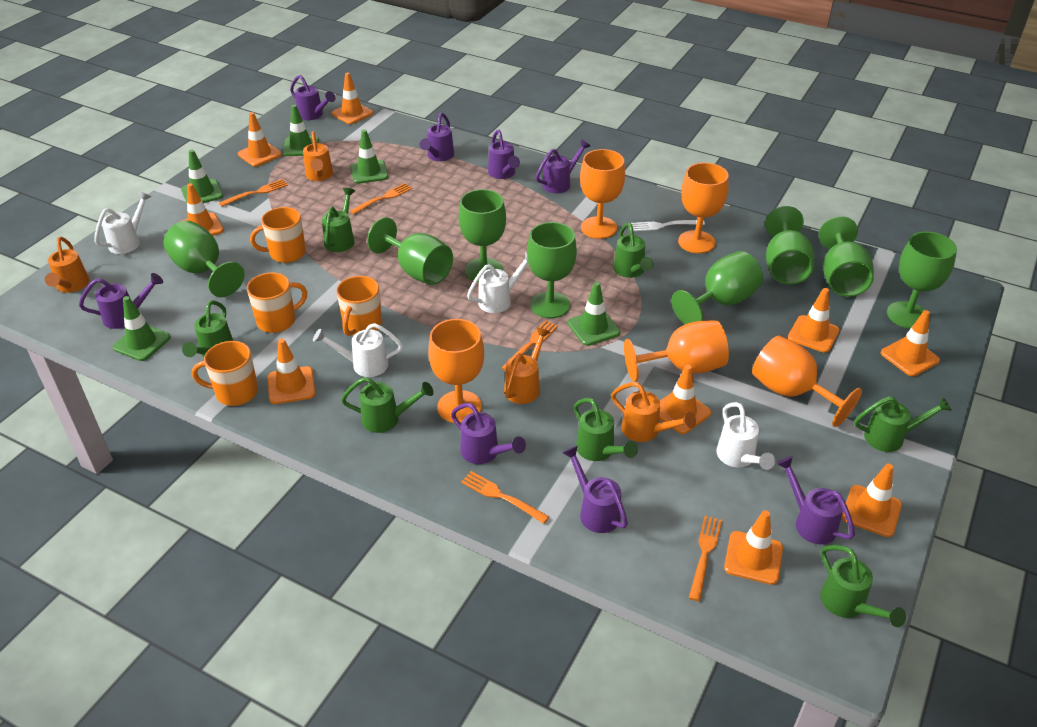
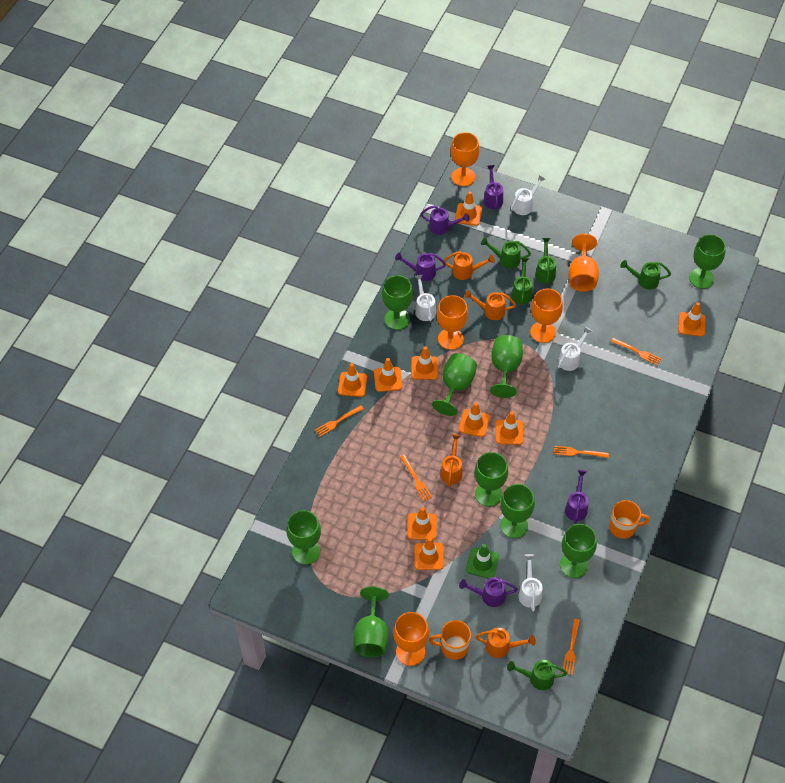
green goblet: 8 -> 9
green traffic cone: 5 -> 1
green watering can: 7 -> 5
orange mug: 4 -> 2
purple watering can: 8 -> 5
white fork: 1 -> 0

